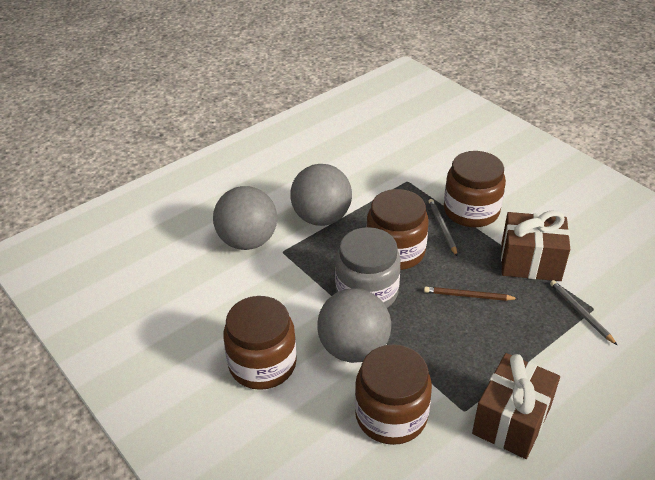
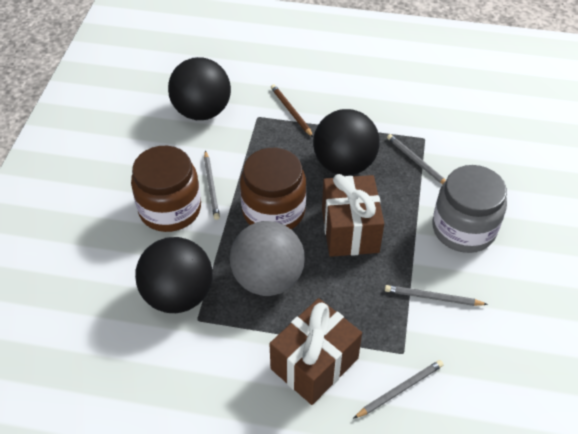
black ball: 0 -> 3
brown jar: 4 -> 2
grey ball: 3 -> 1
grey pencil: 2 -> 4

